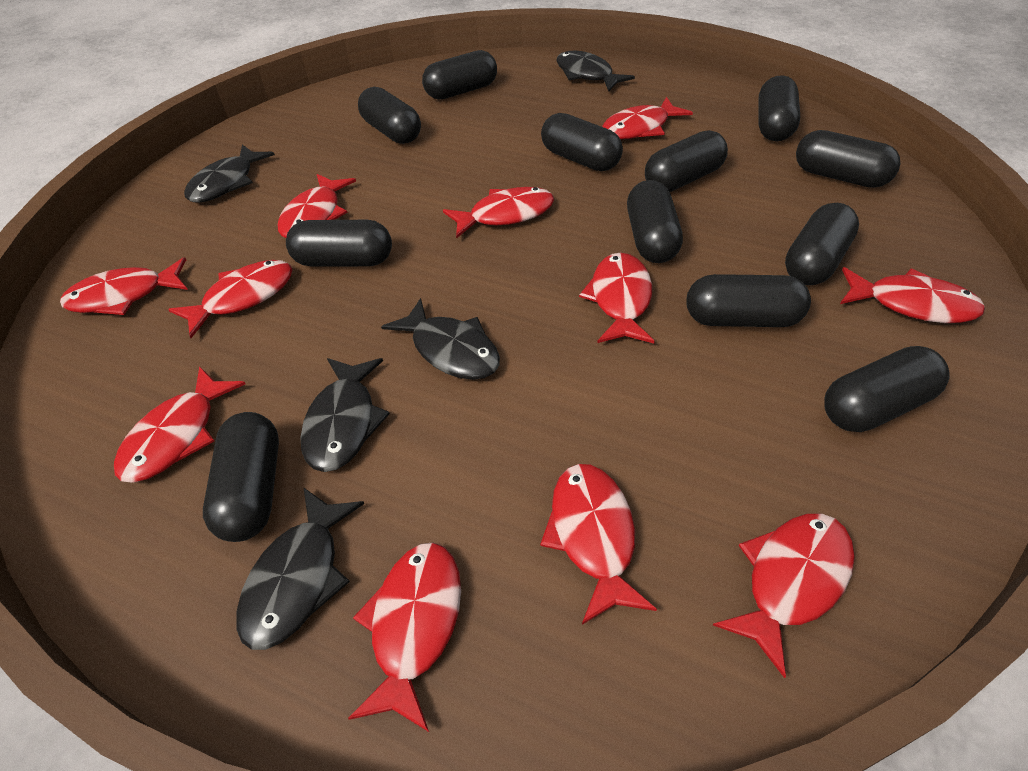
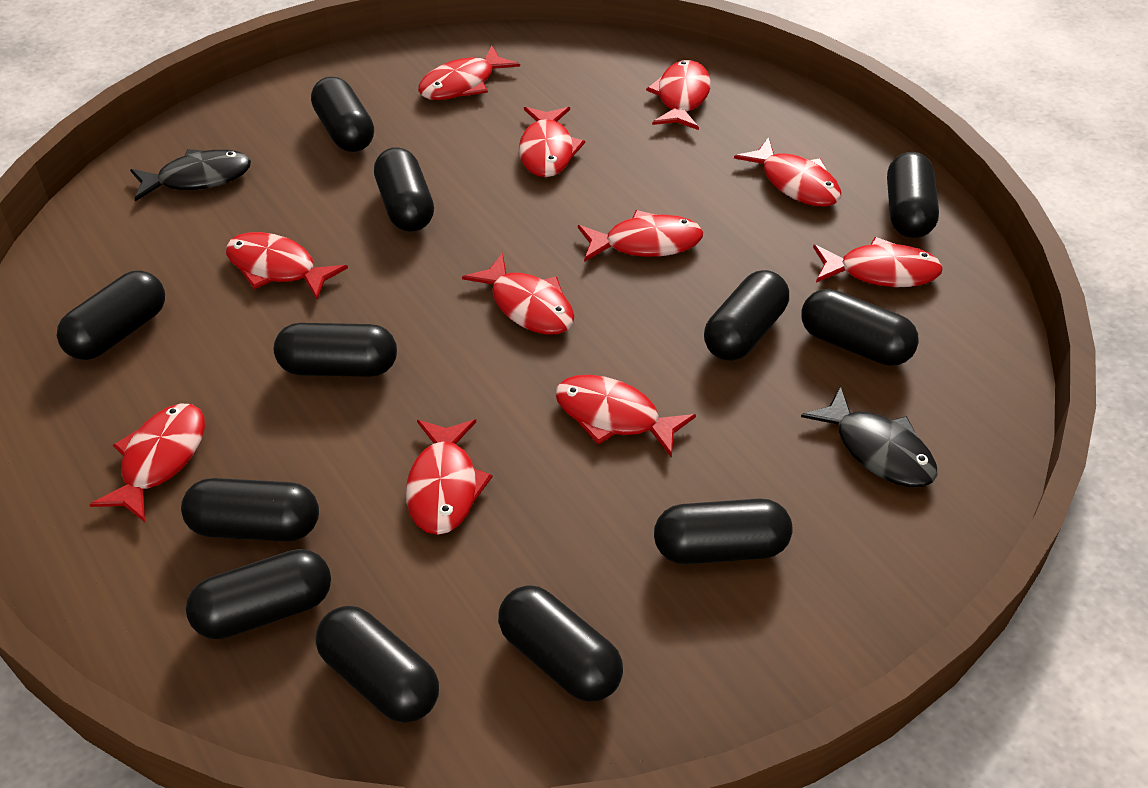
black fish: 5 -> 2

